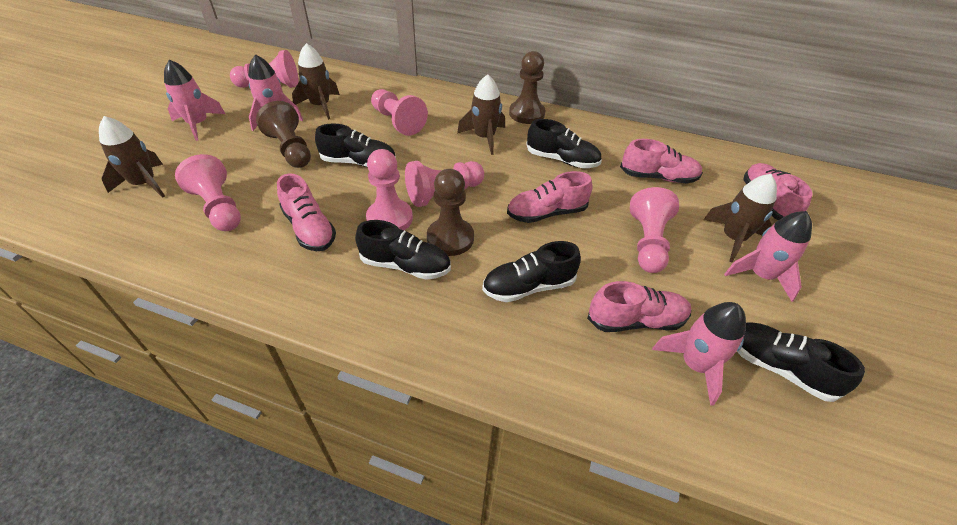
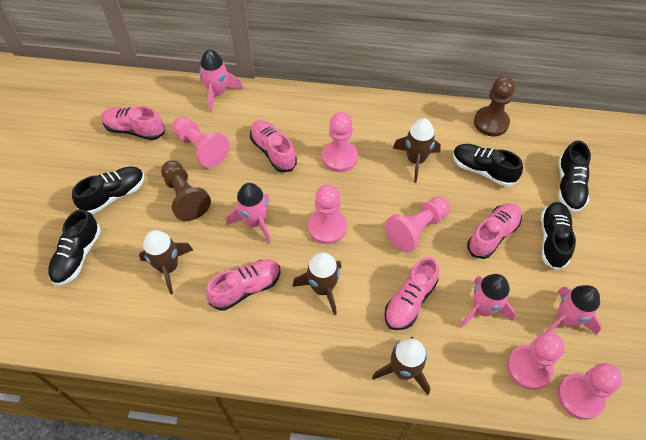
brown pawn: 3 -> 2

